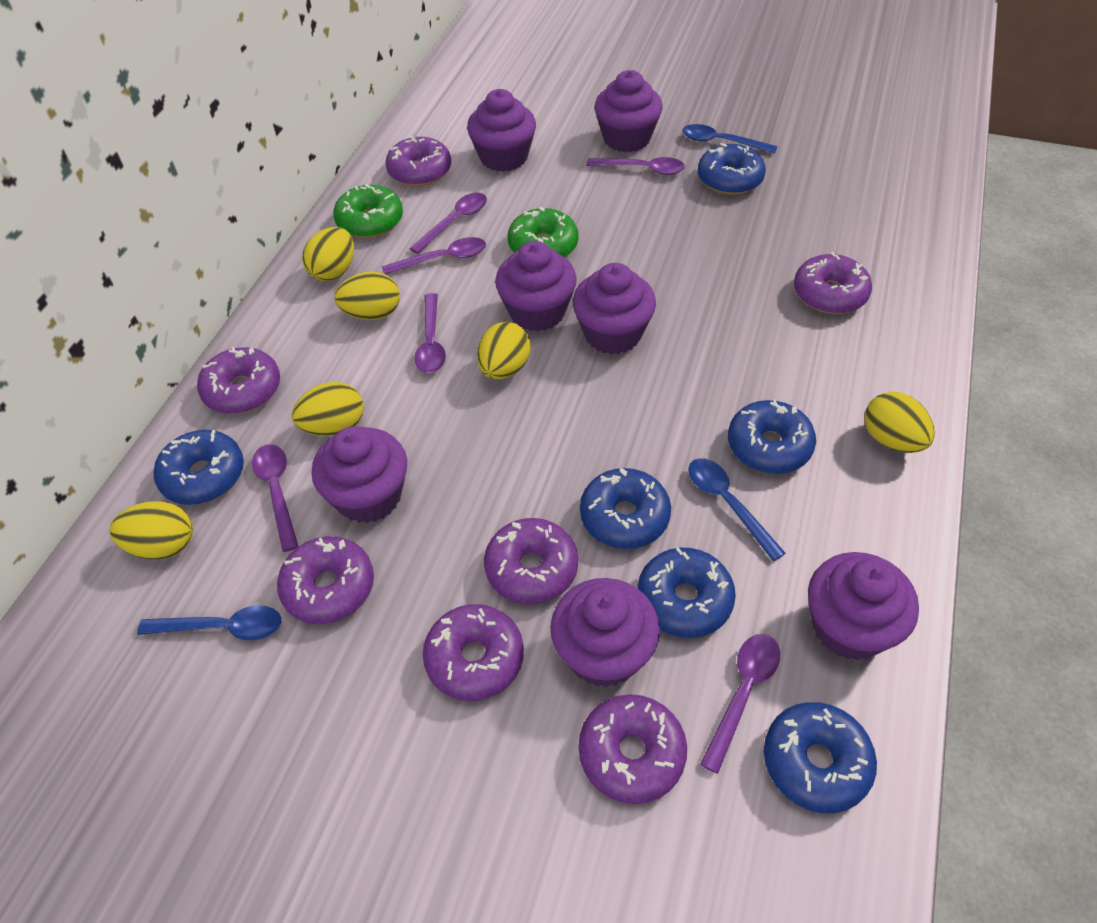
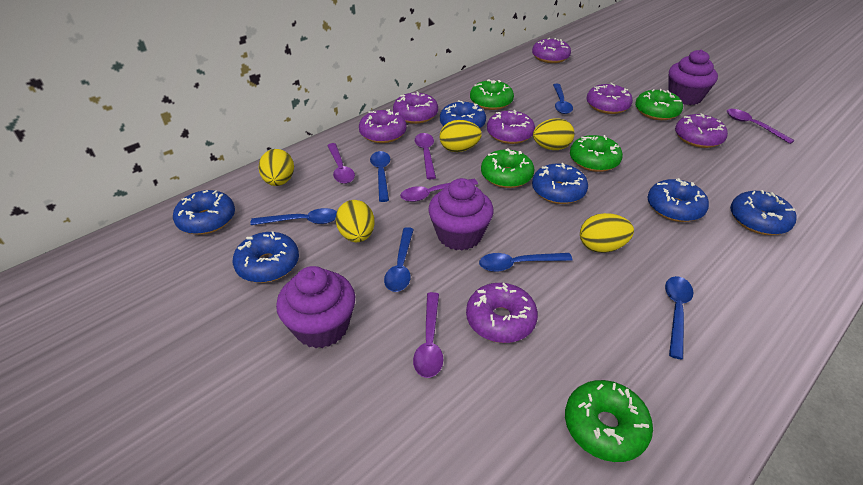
blue spoon: 3 -> 6
green donut: 2 -> 5
purple cupcake: 7 -> 3
purple spoon: 6 -> 5
yellow egg: 6 -> 5

